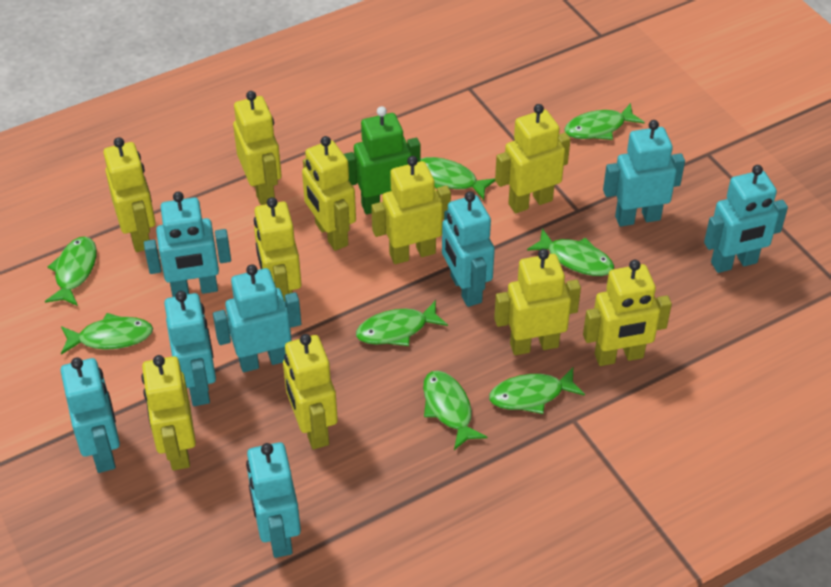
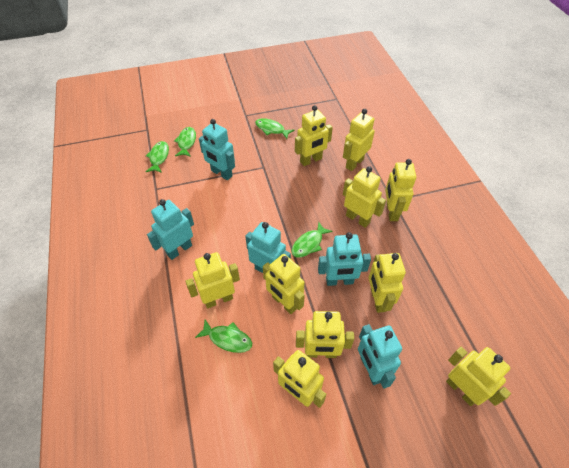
green fish: 8 -> 5
green robot: 1 -> 0
turquoise robot: 8 -> 5

